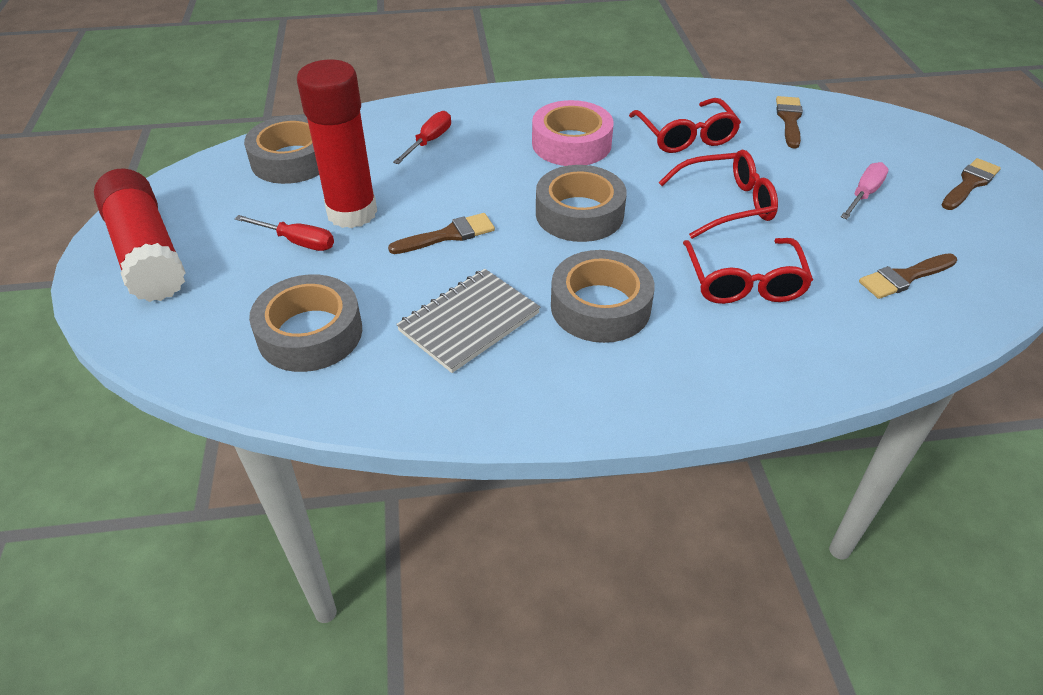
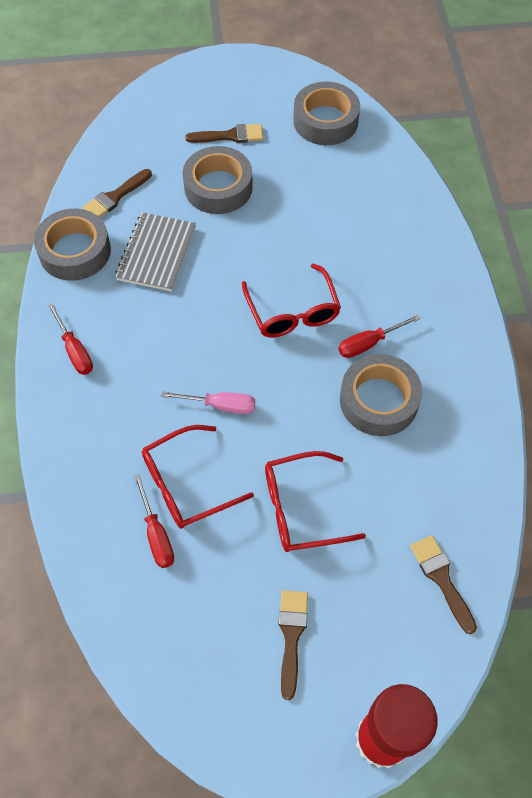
pink tape: 1 -> 0
red glue stick: 2 -> 1
red screwdriver: 2 -> 3

